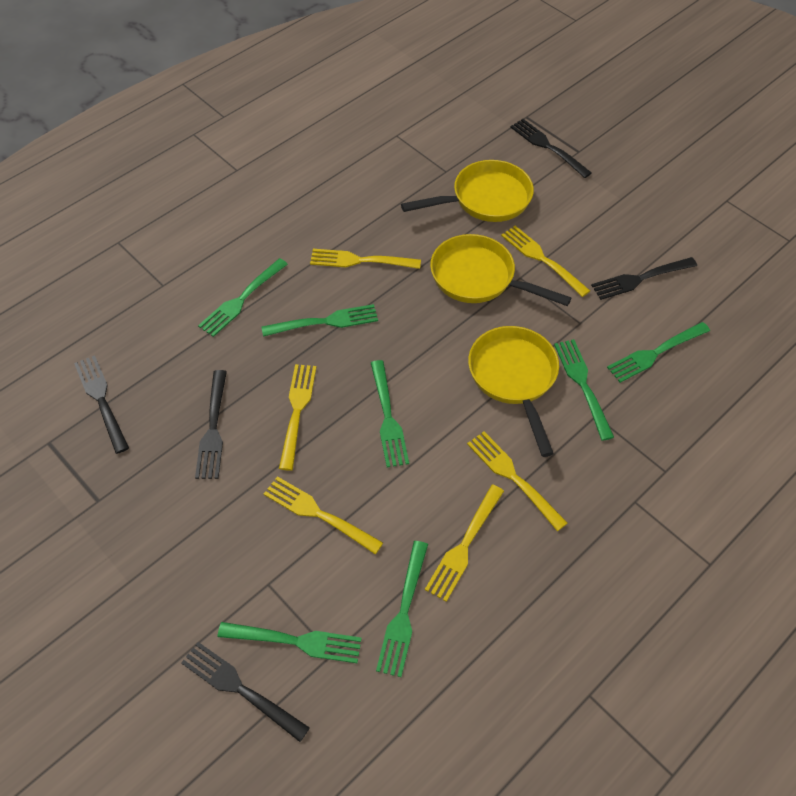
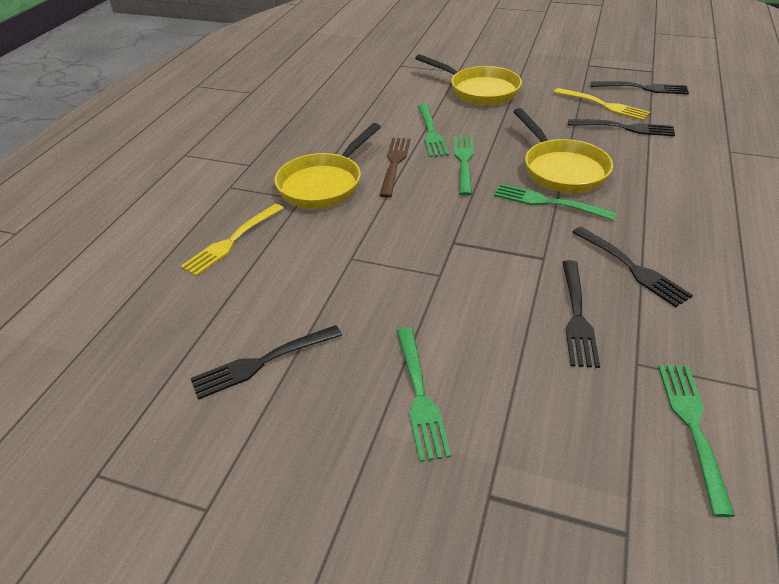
brown fork: 0 -> 1
green fork: 7 -> 5
yellow fork: 6 -> 2

